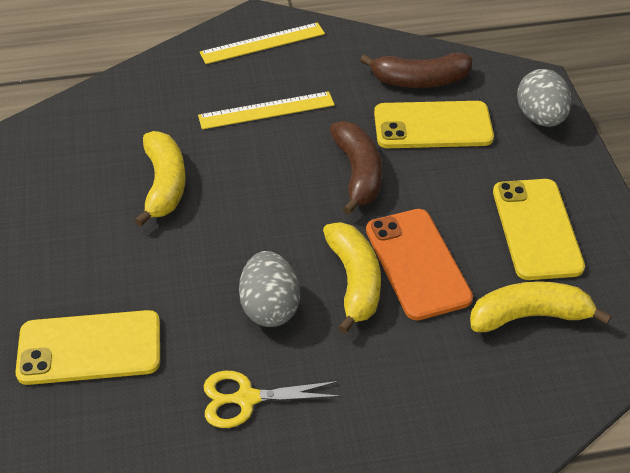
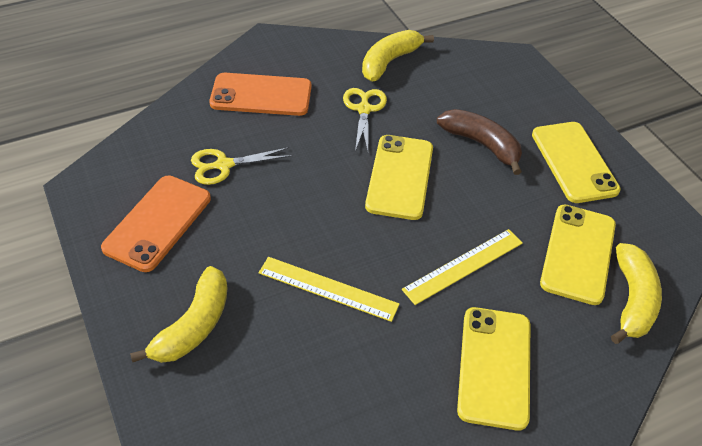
brown banana: 2 -> 1
grey egg: 2 -> 0
orange phone: 1 -> 2
yellow phone: 3 -> 4
yellow scissors: 1 -> 2

